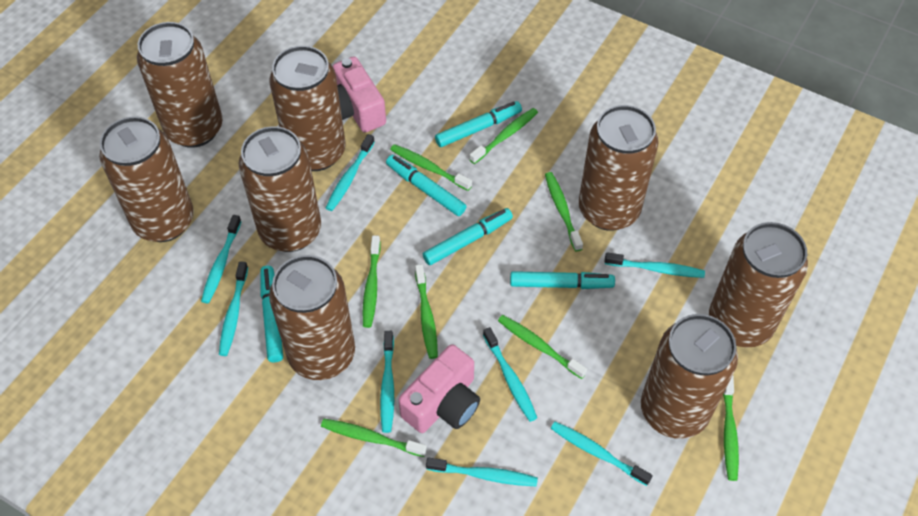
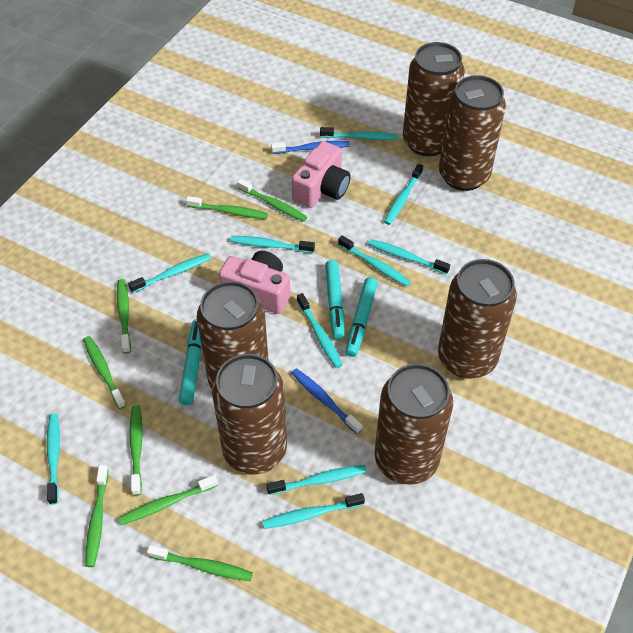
blue toothbrush: 0 -> 2
brown can: 8 -> 6
turquoise marker: 5 -> 3
turquoise toothbrush: 8 -> 10

